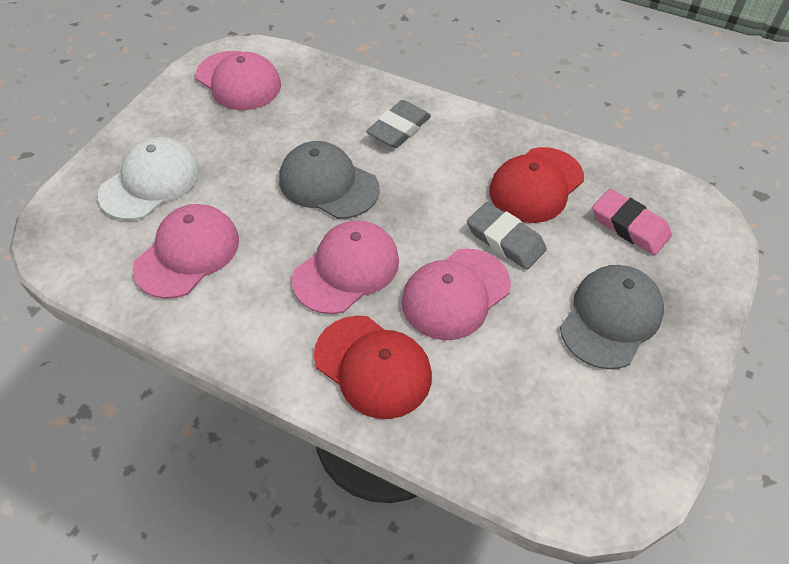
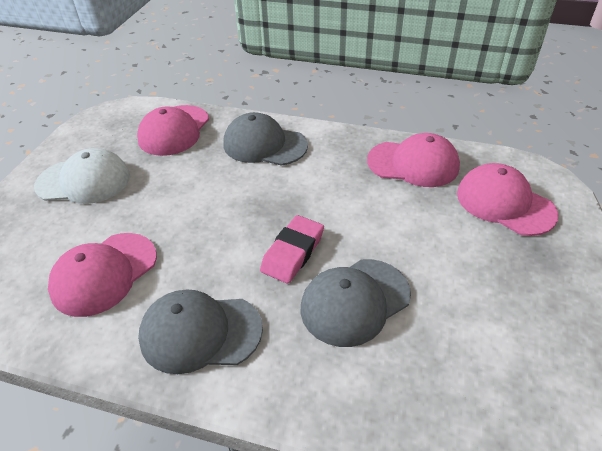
grey cap: 2 -> 3
grey eraser: 2 -> 0
red cap: 2 -> 0

